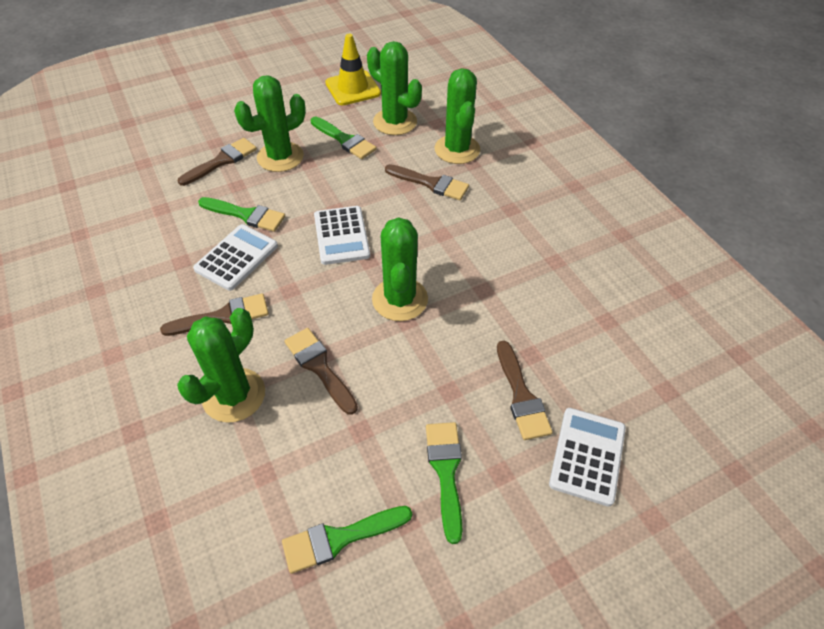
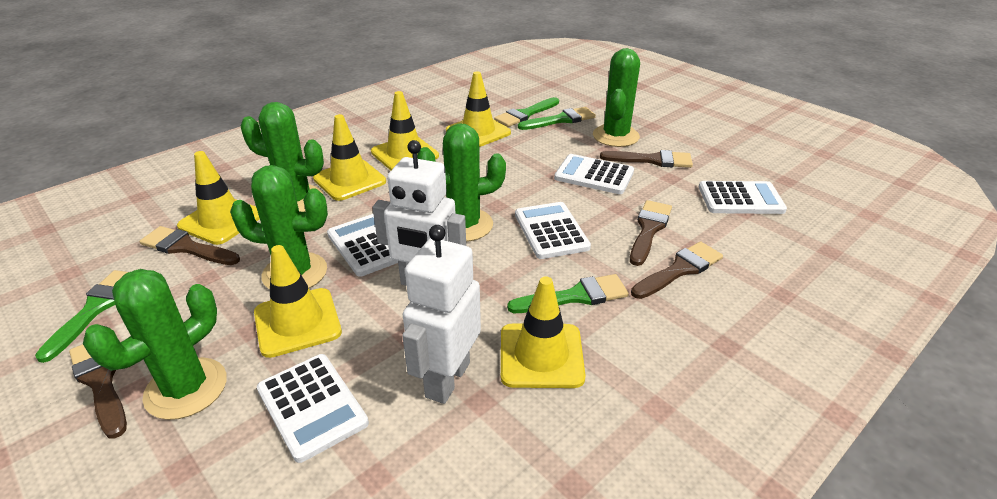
white calculator: 3 -> 5
white robot: 0 -> 2
yellow traffic cone: 1 -> 6

